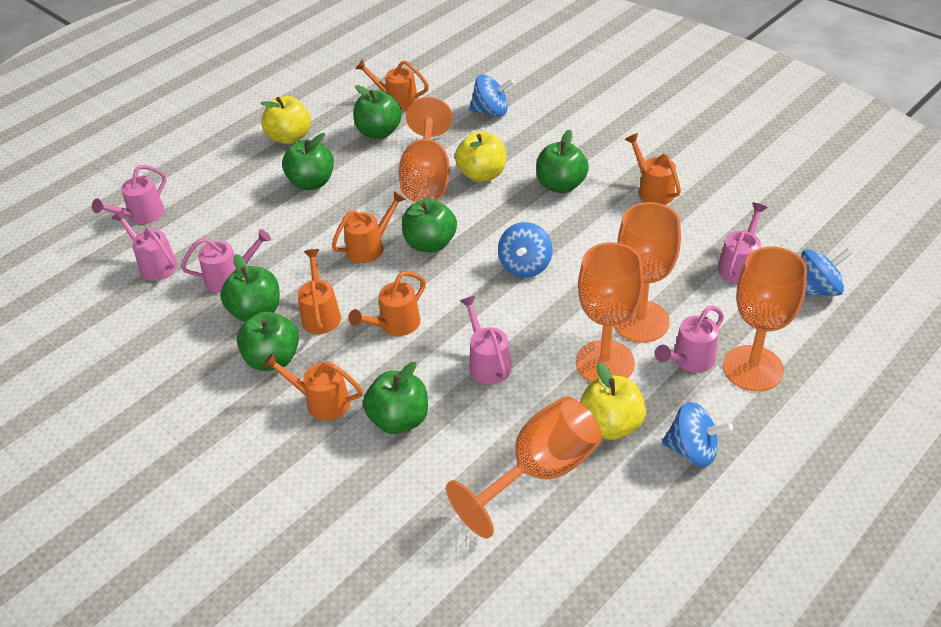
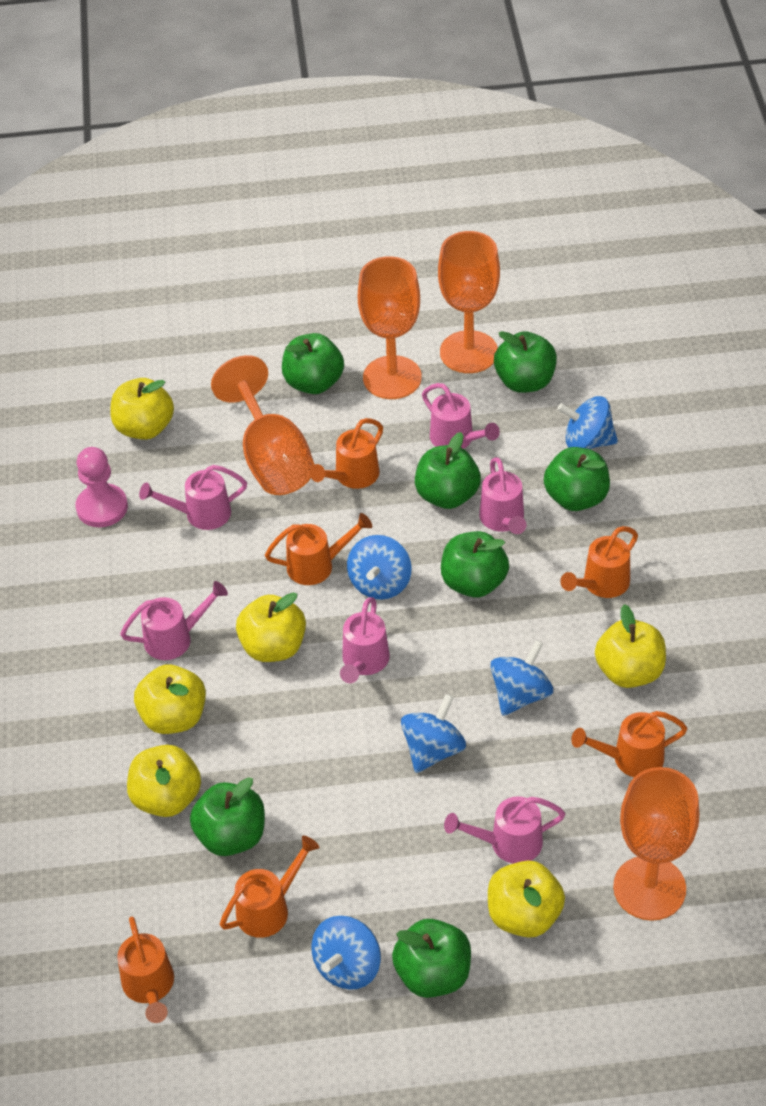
blue spinning top: 4 -> 5
orange goblet: 5 -> 4
pink pawn: 0 -> 1
yellow apple: 3 -> 6

